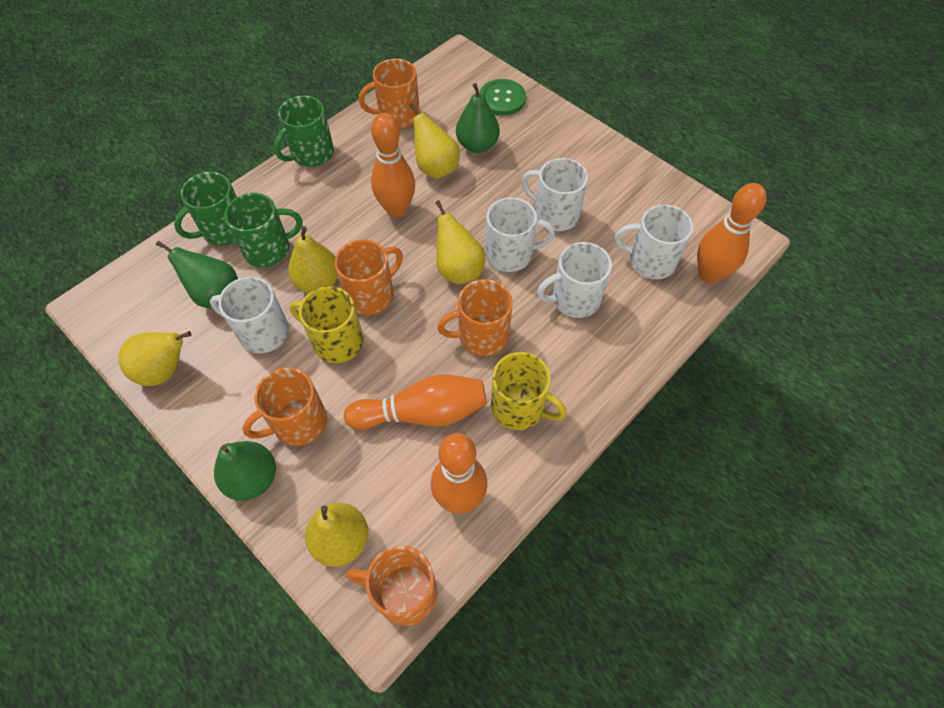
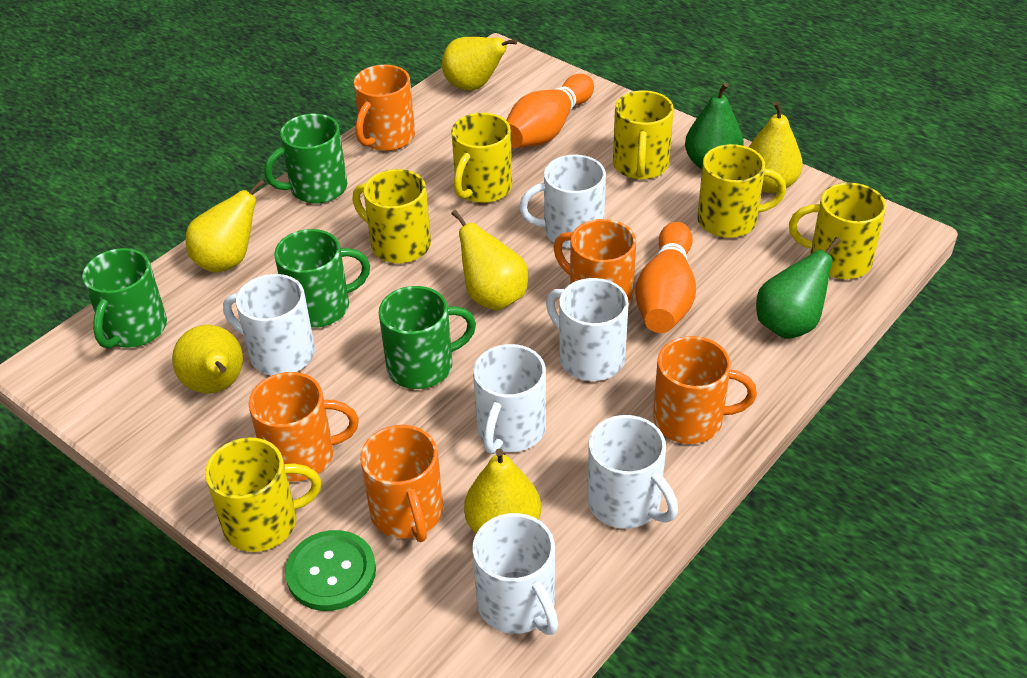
green mug: 3 -> 4
green pear: 3 -> 2
orange bowling pin: 4 -> 2
white mug: 5 -> 6
yellow mug: 2 -> 6
yellow pear: 5 -> 6

